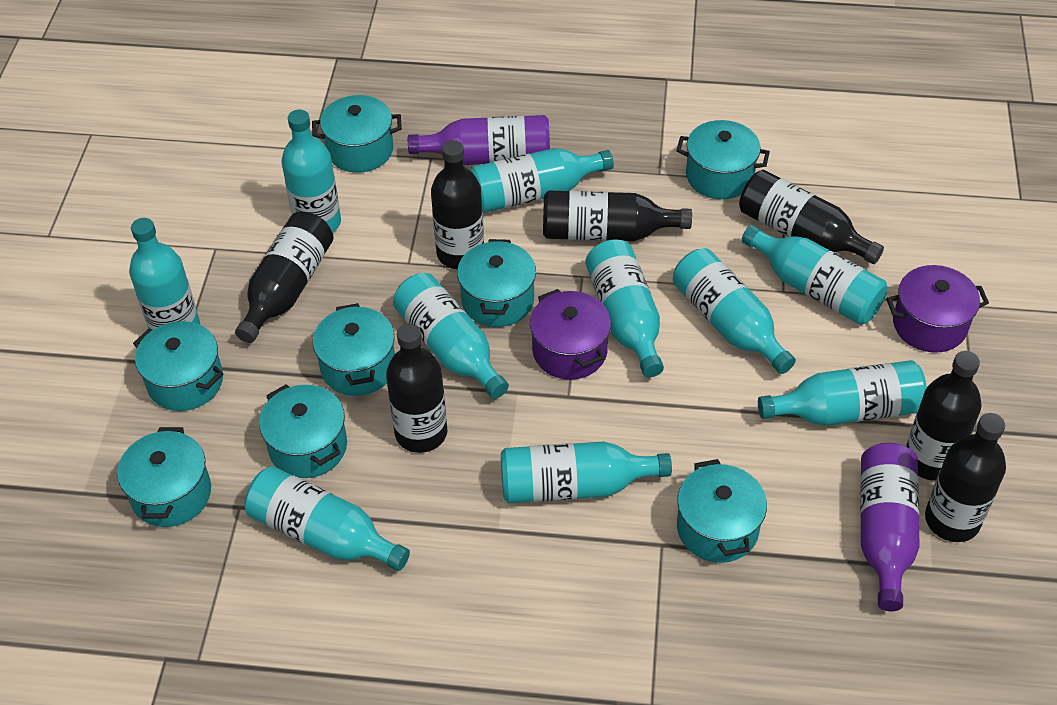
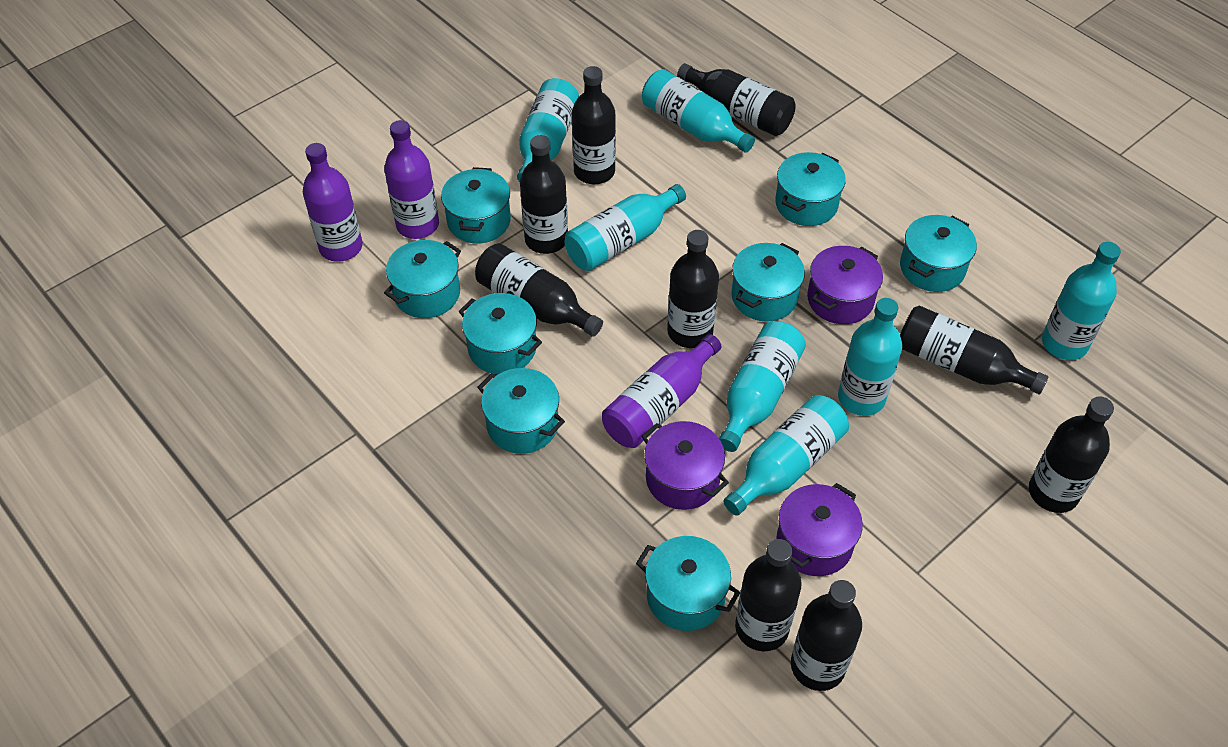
black bottle: 7 -> 9
purple bottle: 2 -> 3
purple pot: 2 -> 3
turquoise bottle: 10 -> 7

